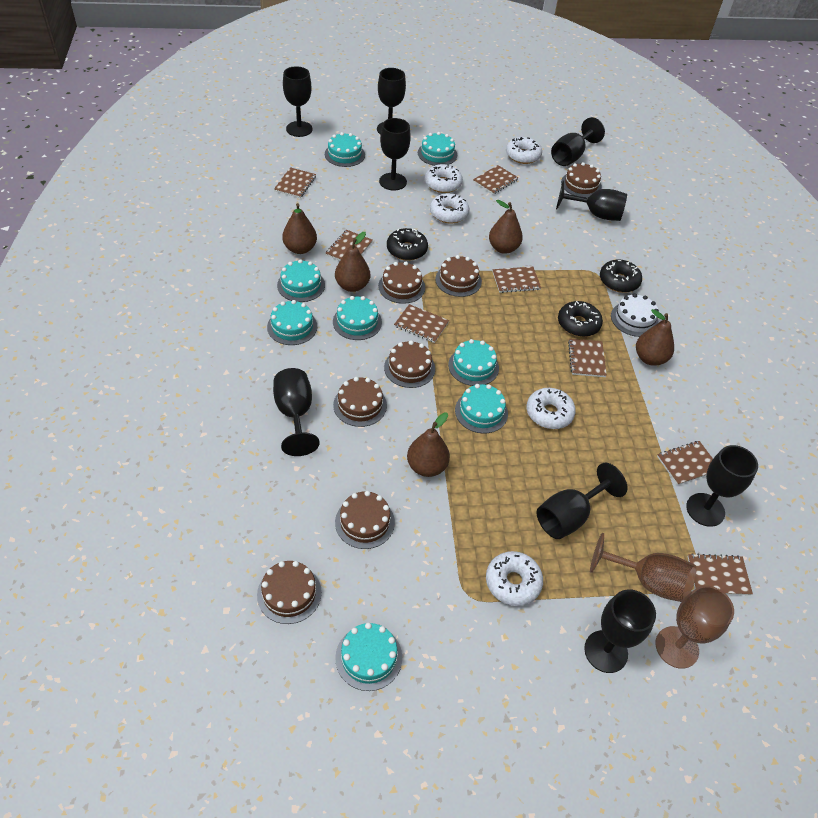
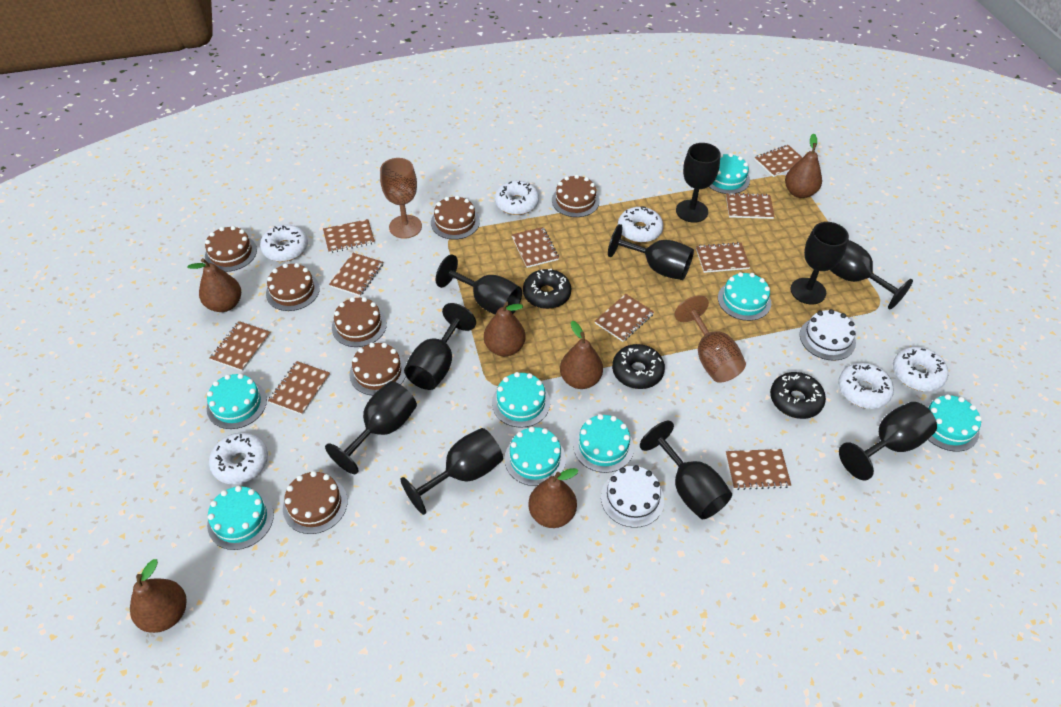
black goblet: 9 -> 10
brown notebook: 8 -> 10
brown pear: 5 -> 6
white cake: 1 -> 2
white donut: 5 -> 6

